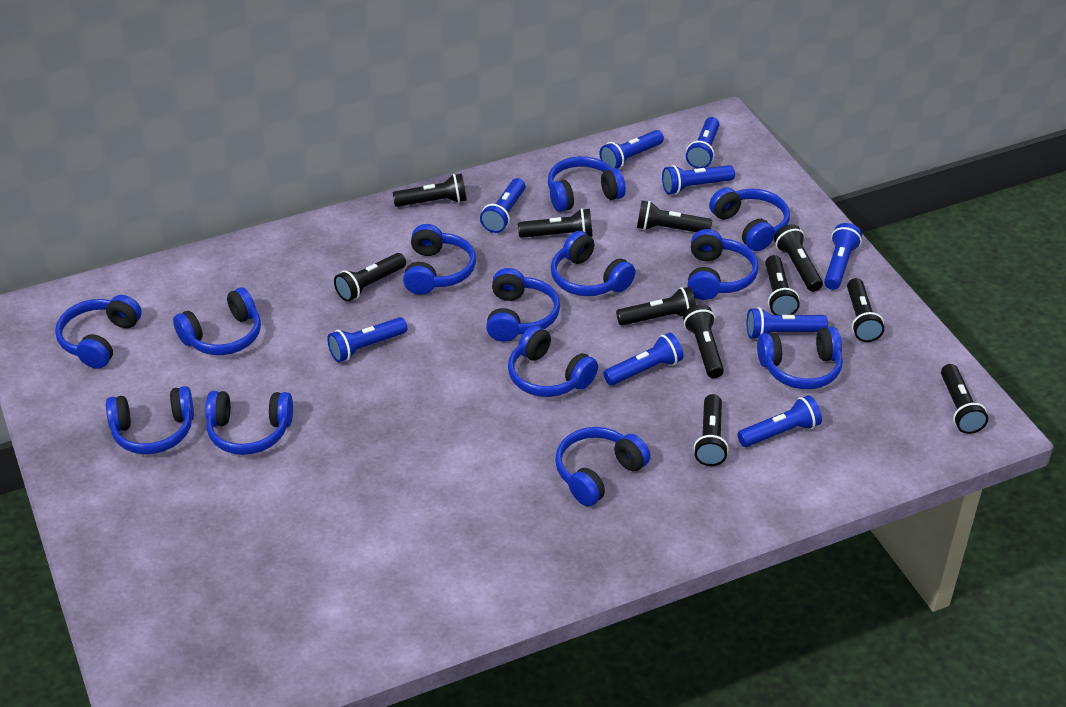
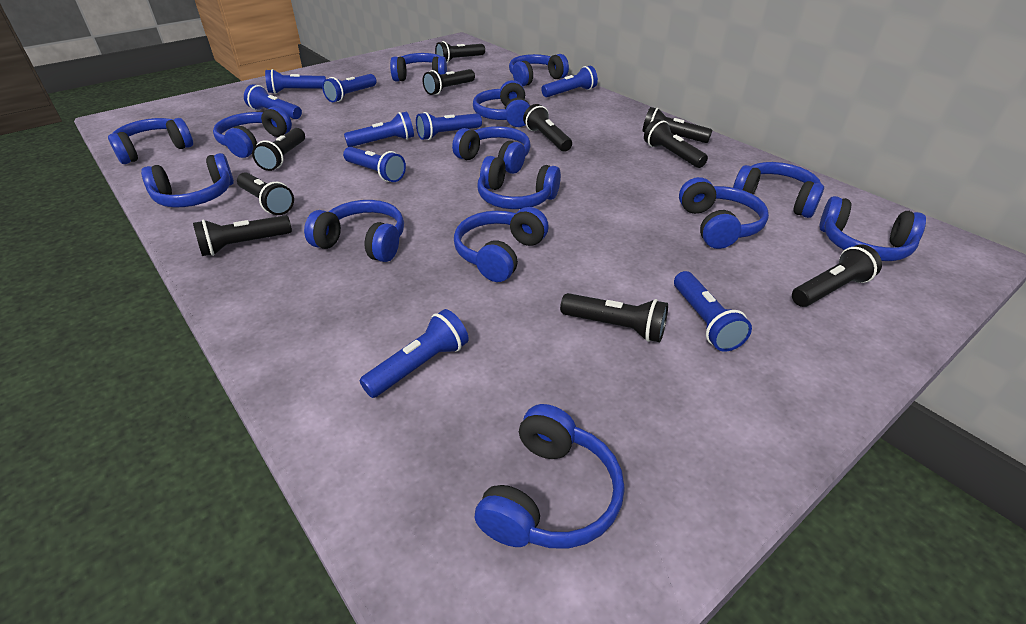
black flashlight: 11 -> 10
blue headphones: 13 -> 14

